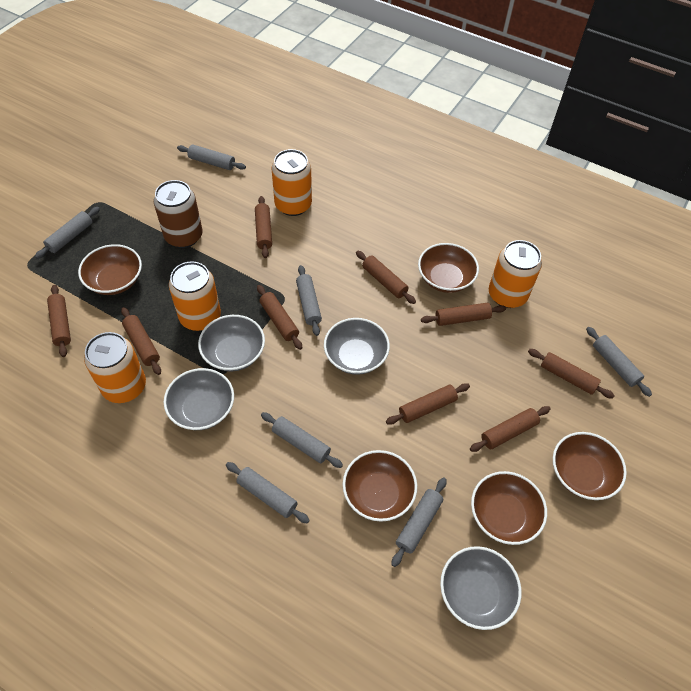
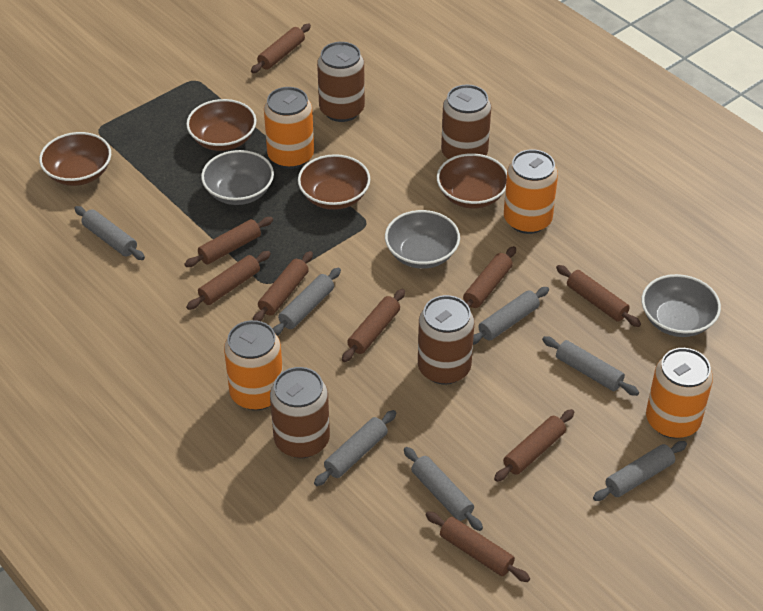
brown bowl: 5 -> 4
brown can: 1 -> 4
grey bowl: 4 -> 3

